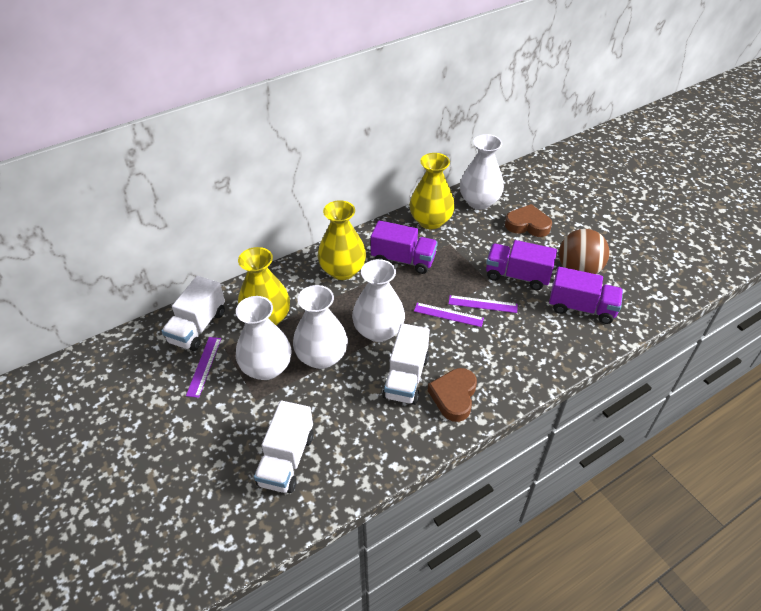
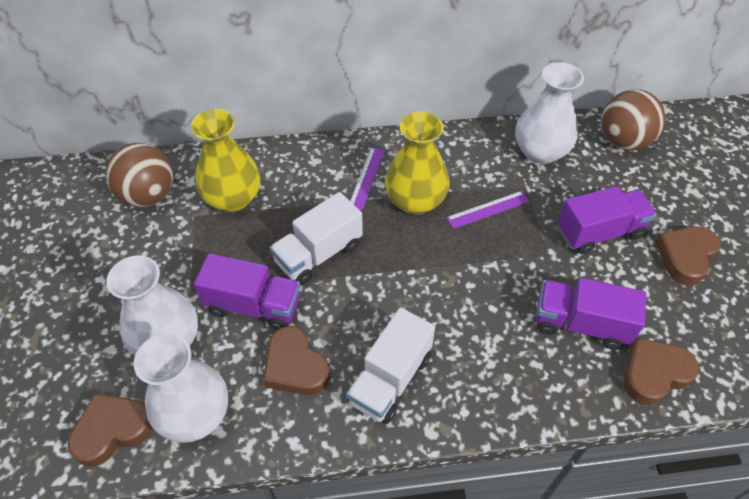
brown ball: 1 -> 2
brown heart: 2 -> 4
purple ruler: 3 -> 2
white truck: 3 -> 2
white vase: 4 -> 3
yellow vase: 3 -> 2

